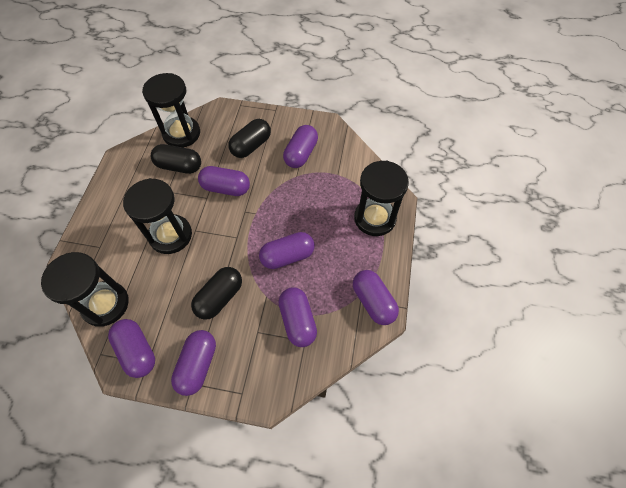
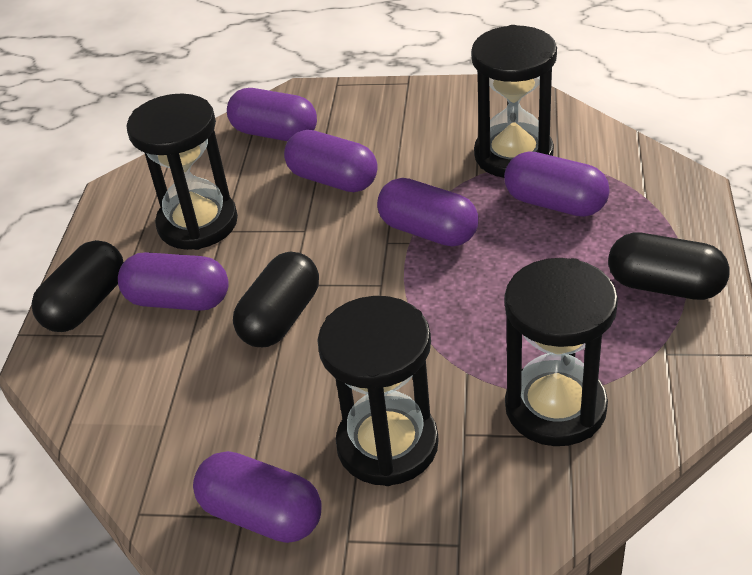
purple capsule: 7 -> 6

